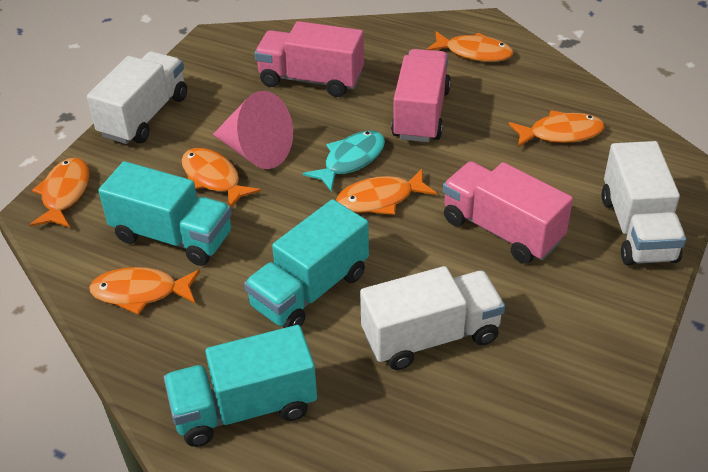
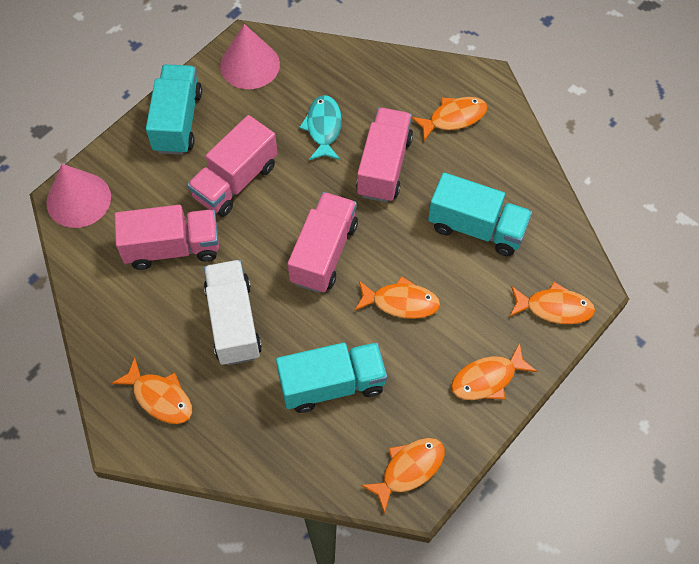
pink cone: 1 -> 2
pink truck: 3 -> 4
white truck: 3 -> 1

